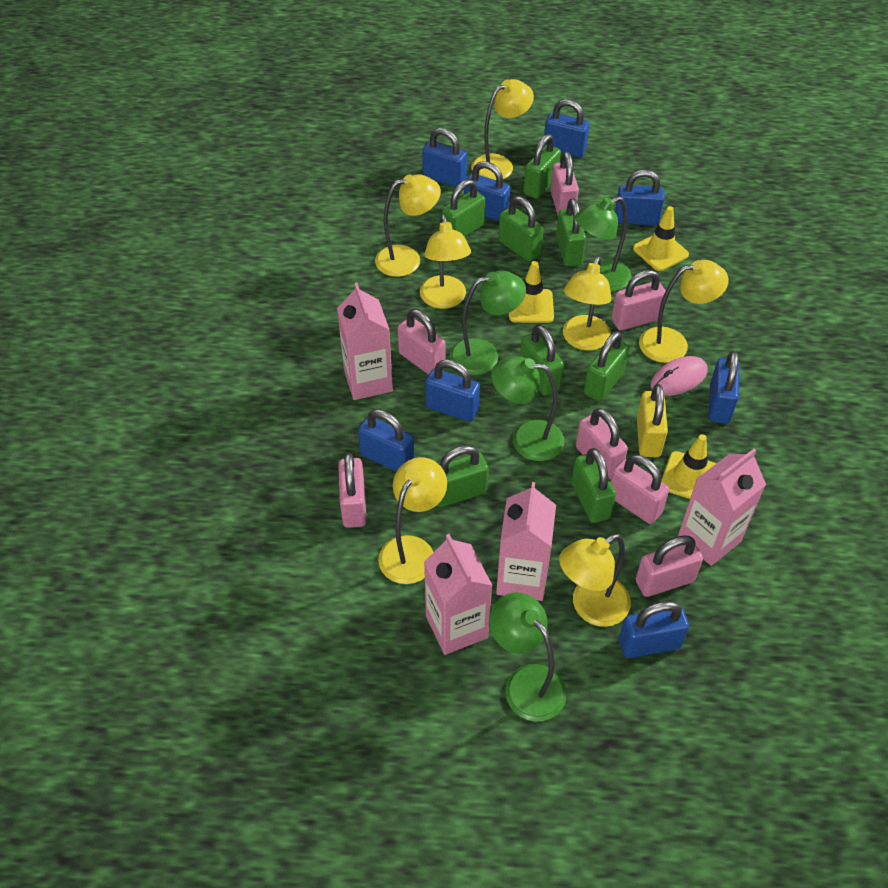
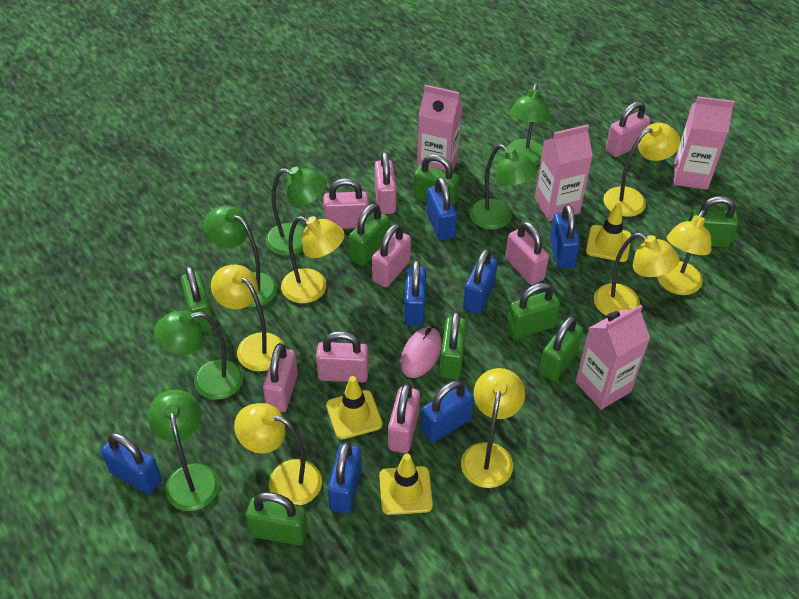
blue padlock: 8 -> 7
green lamp: 4 -> 6
pink padlock: 7 -> 8
yellow padlock: 1 -> 0

